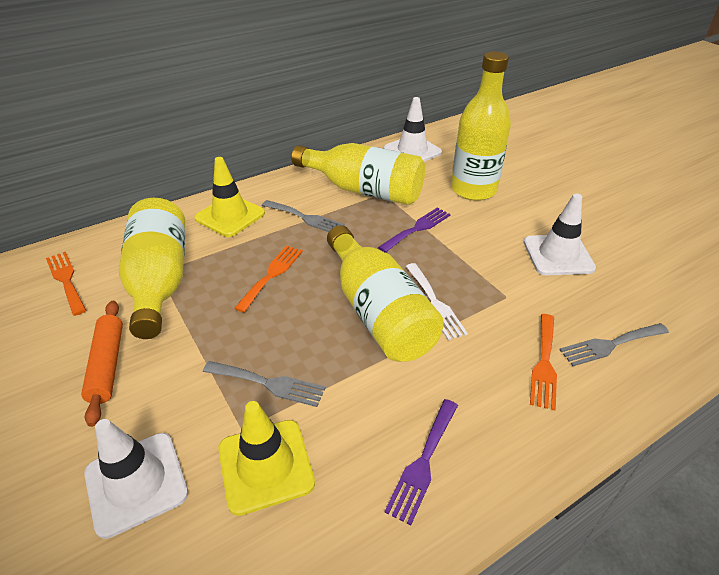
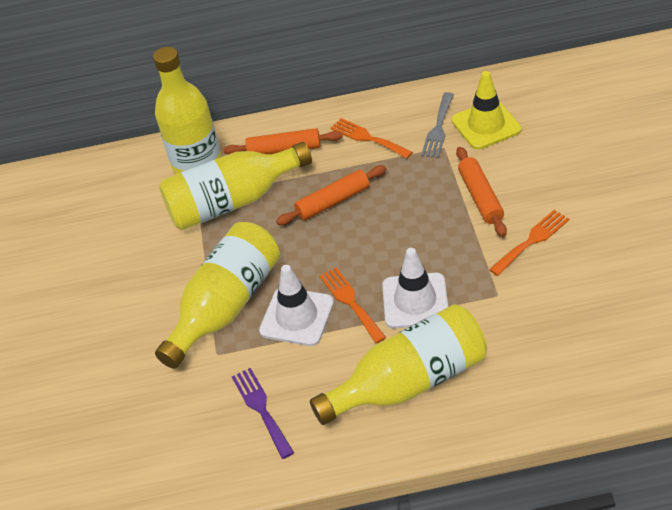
grey fork: 3 -> 1
orange rolling pin: 1 -> 3
purple fork: 2 -> 1
white fork: 1 -> 0
white traffic cone: 3 -> 2
yellow traffic cone: 2 -> 1

